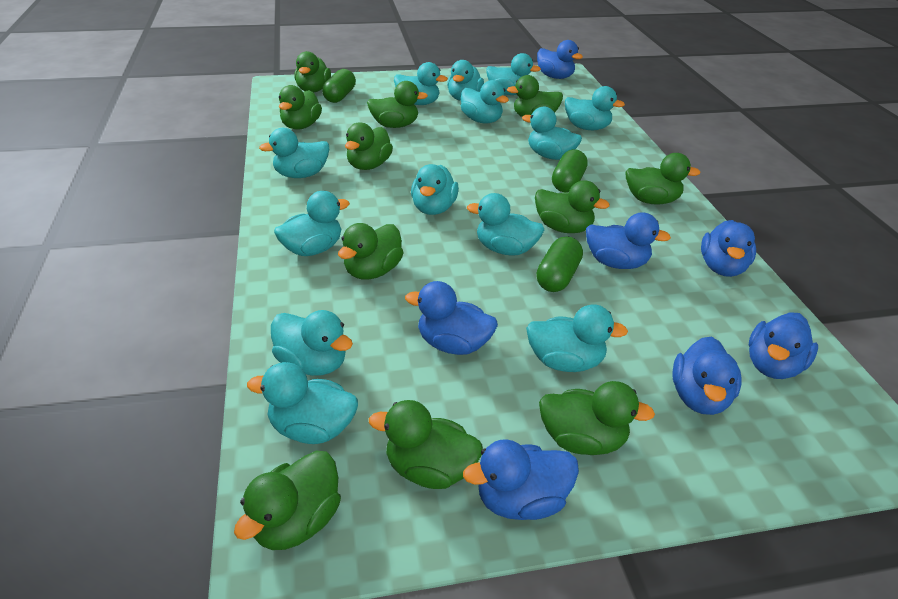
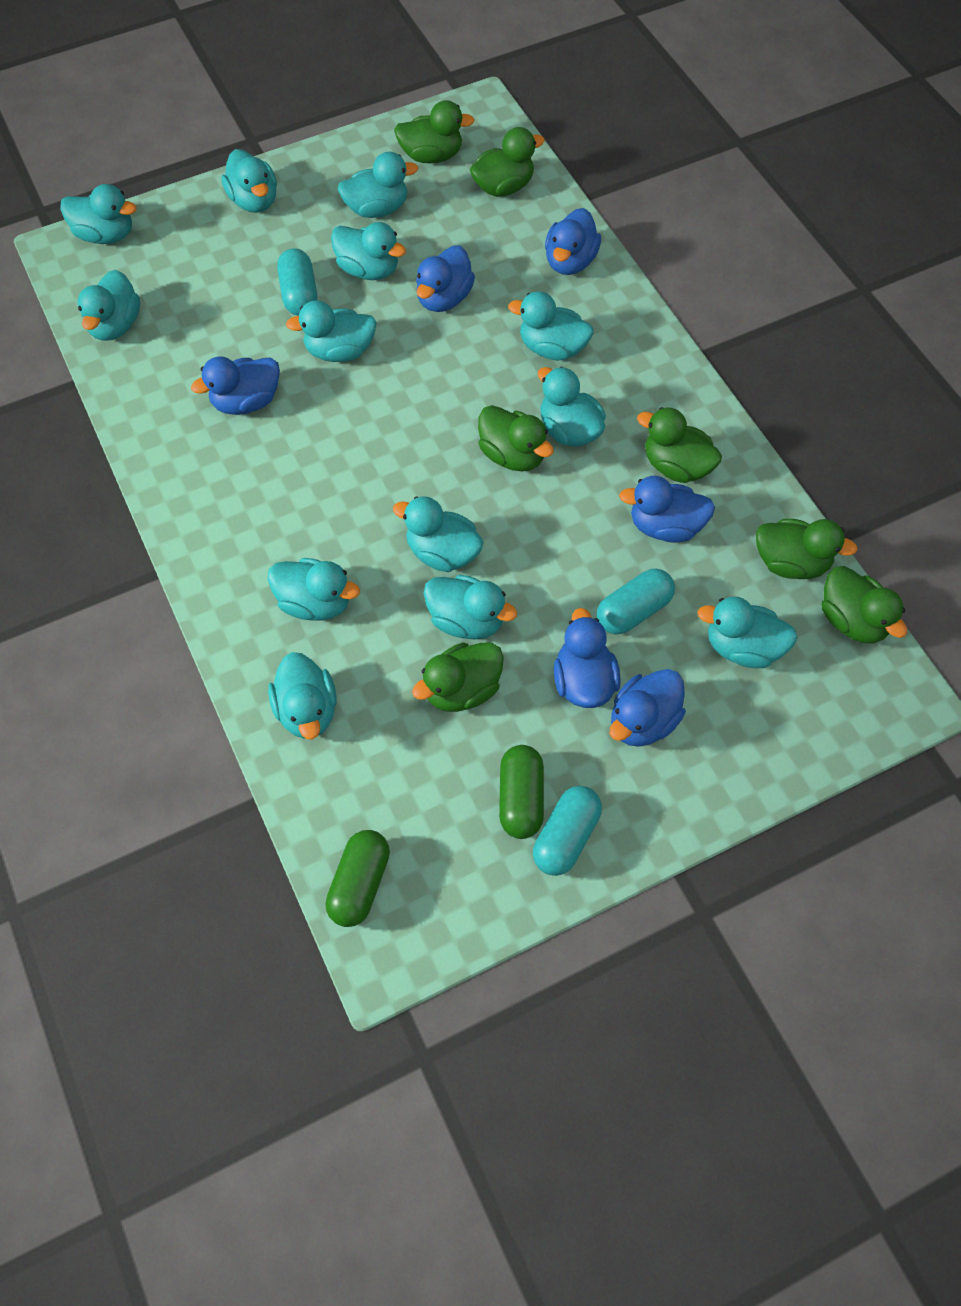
blue duck: 7 -> 6
green capsule: 3 -> 2
green duck: 11 -> 7
turquoise capsule: 0 -> 3

